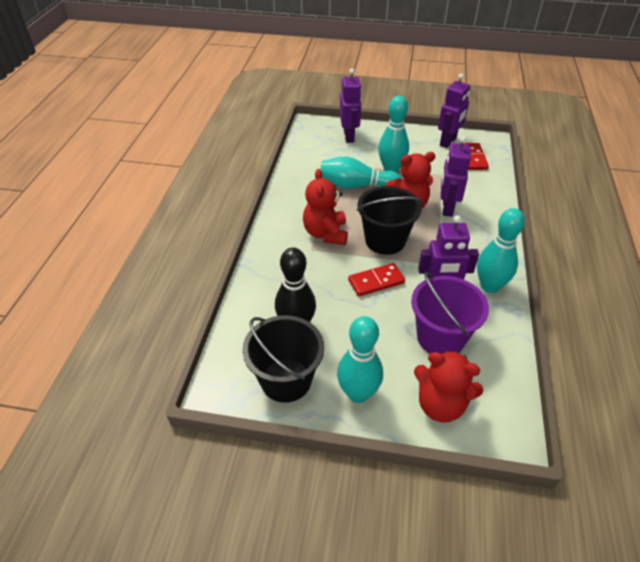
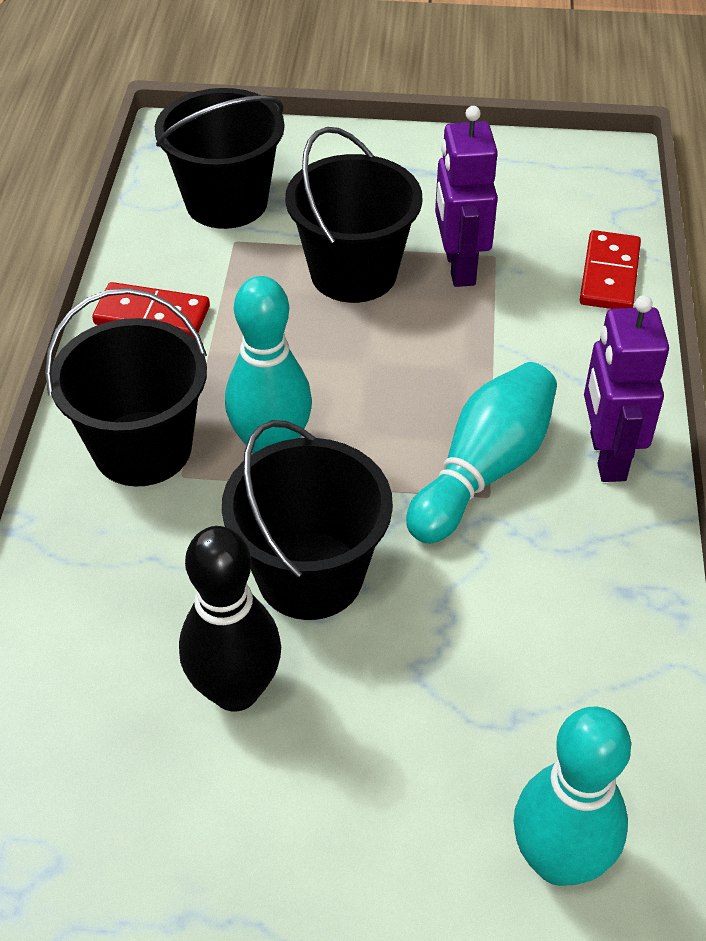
black bucket: 2 -> 4
purple bucket: 1 -> 0
purple robot: 4 -> 2
red teddy bear: 3 -> 0
turquoise bowling pin: 4 -> 3

